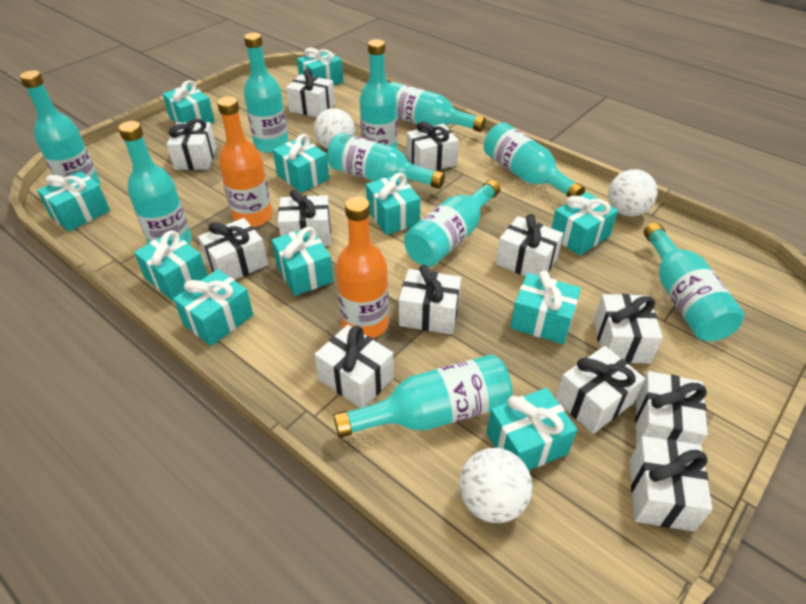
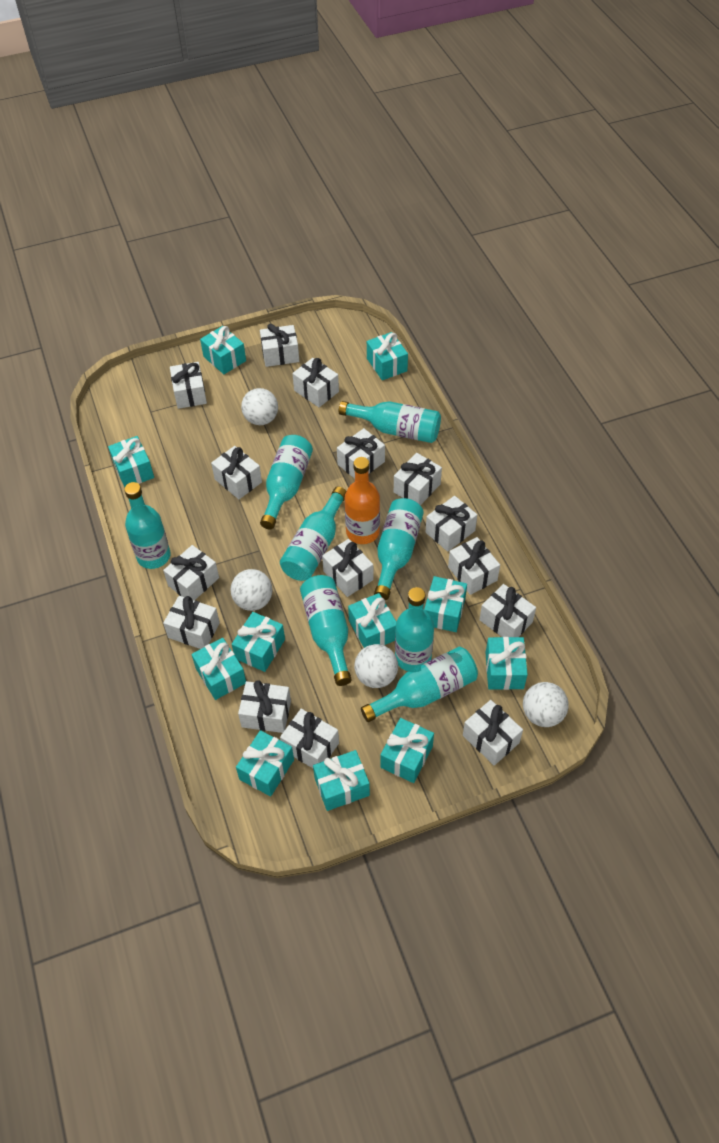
orange bottle: 2 -> 1
turquoise bottle: 10 -> 8
white ball: 3 -> 4
white gift: 12 -> 15

